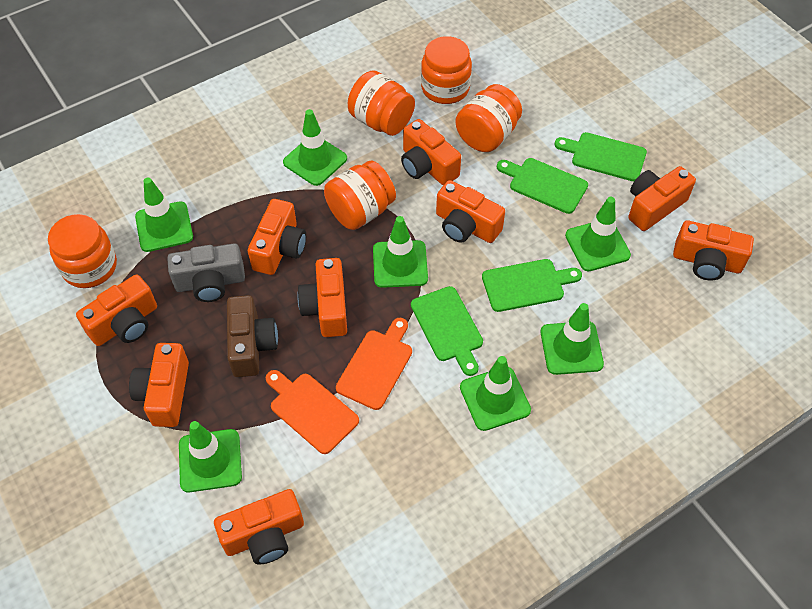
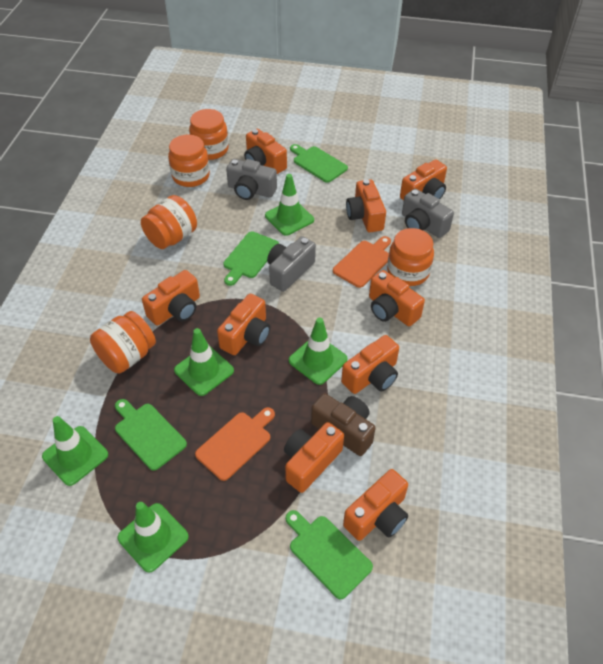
green traffic cone: 7 -> 5
grey camera: 1 -> 3

